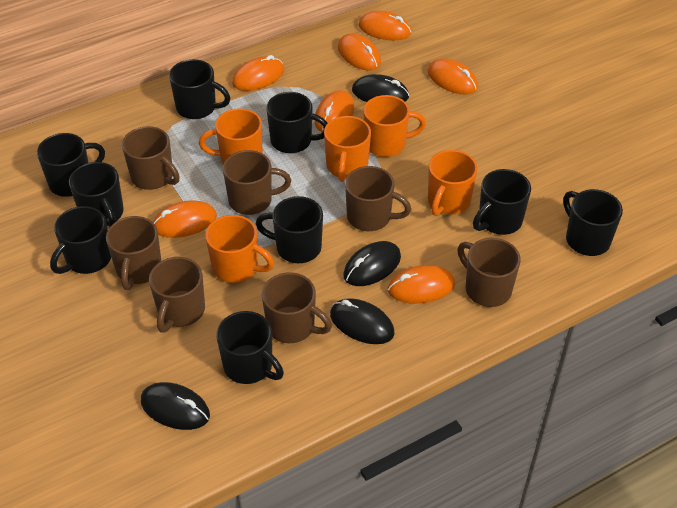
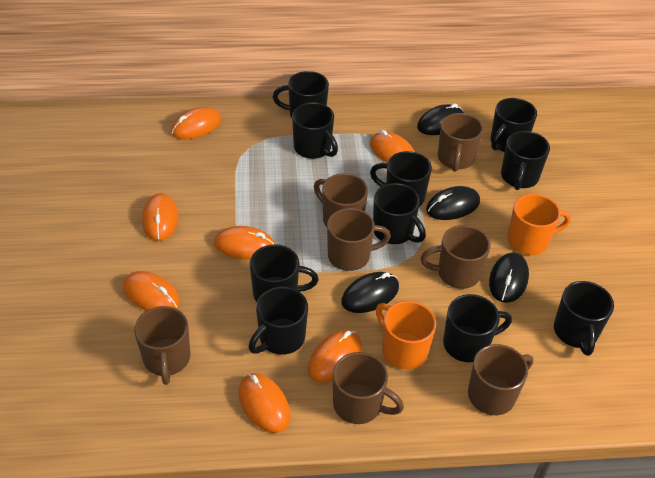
black mug: 9 -> 10
orange mug: 5 -> 2

